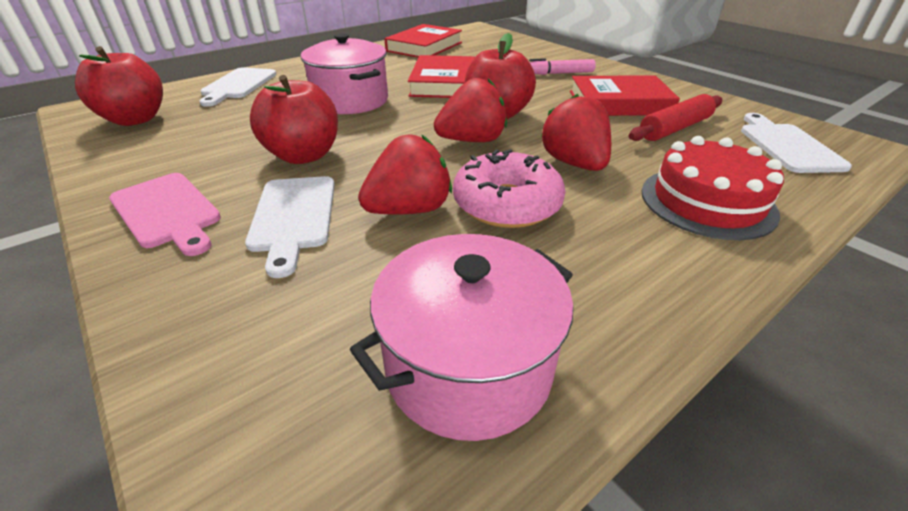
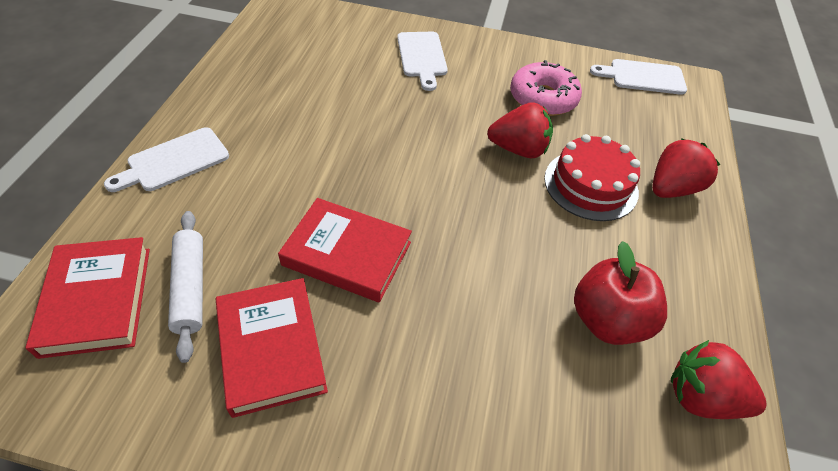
pink cutting board: 1 -> 0
pink marker: 1 -> 0
pink pot: 2 -> 0
red apple: 3 -> 1
red rolling pin: 1 -> 0
white rolling pin: 0 -> 1

